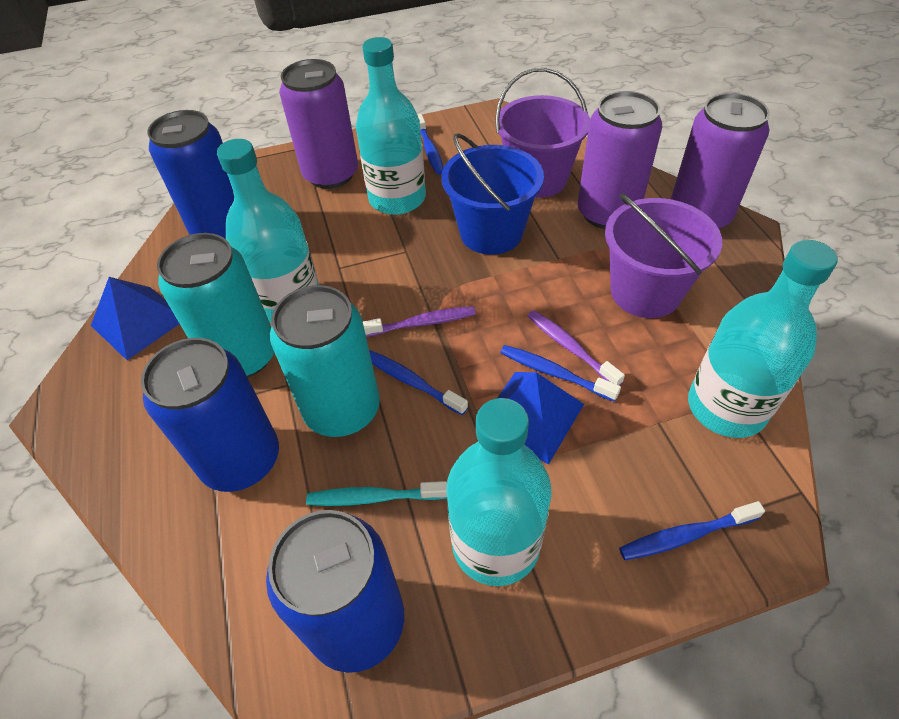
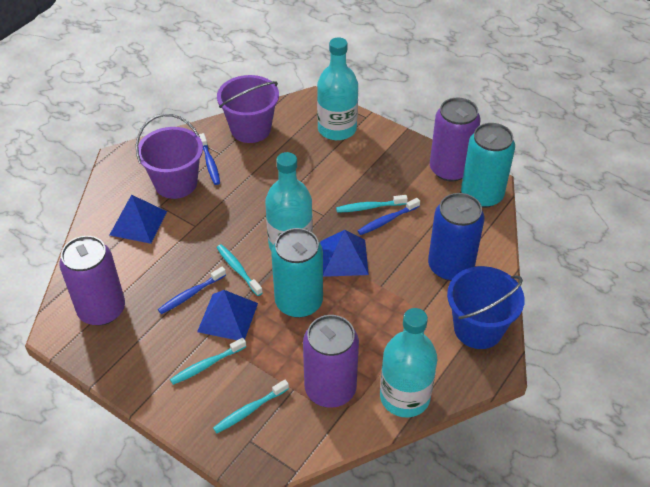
blue can: 3 -> 1
blue pyramid: 2 -> 3
blue toothbrush: 4 -> 3
purple toothbrush: 2 -> 0
turquoise bottle: 4 -> 3
turquoise toothbrush: 1 -> 4

